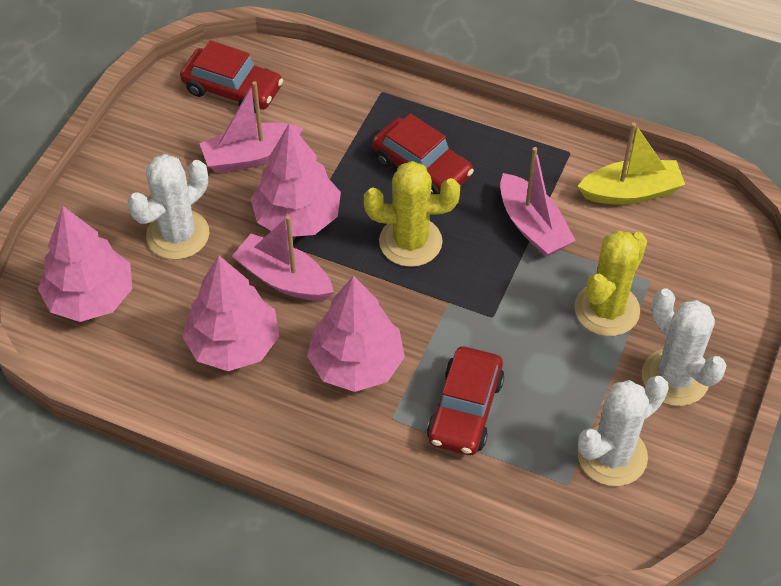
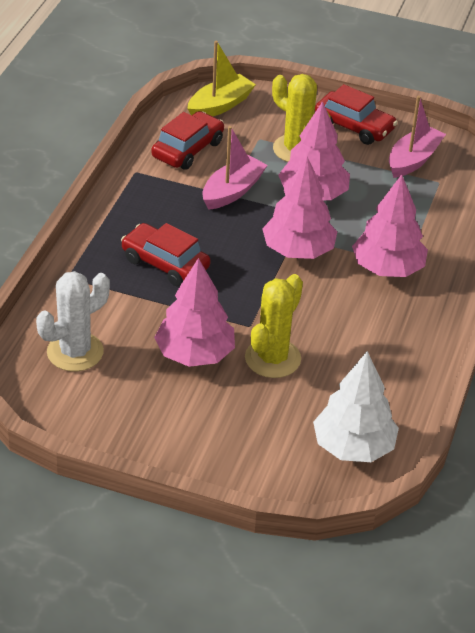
pink boat: 3 -> 2
white cactus: 3 -> 1
white tree: 0 -> 1

